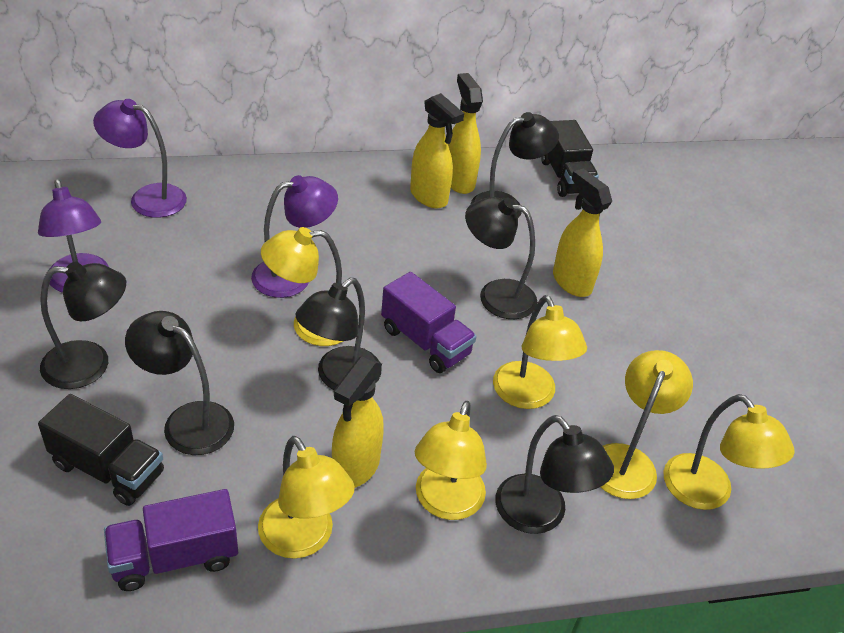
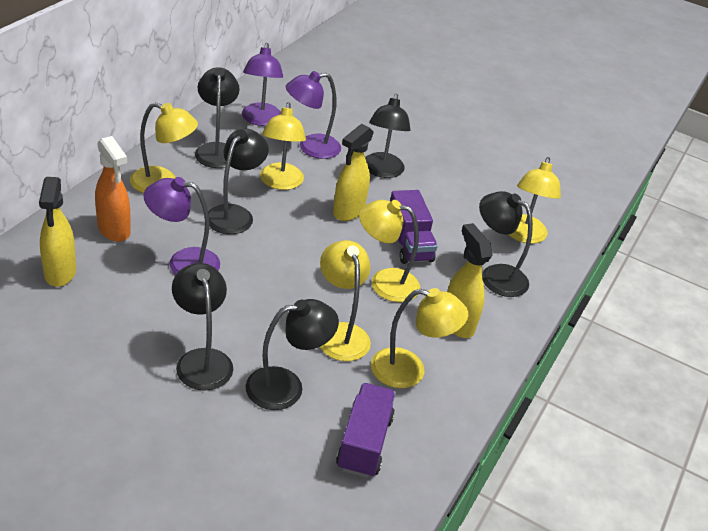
black truck: 2 -> 0
orange spray bottle: 0 -> 1
yellow spray bottle: 4 -> 3

